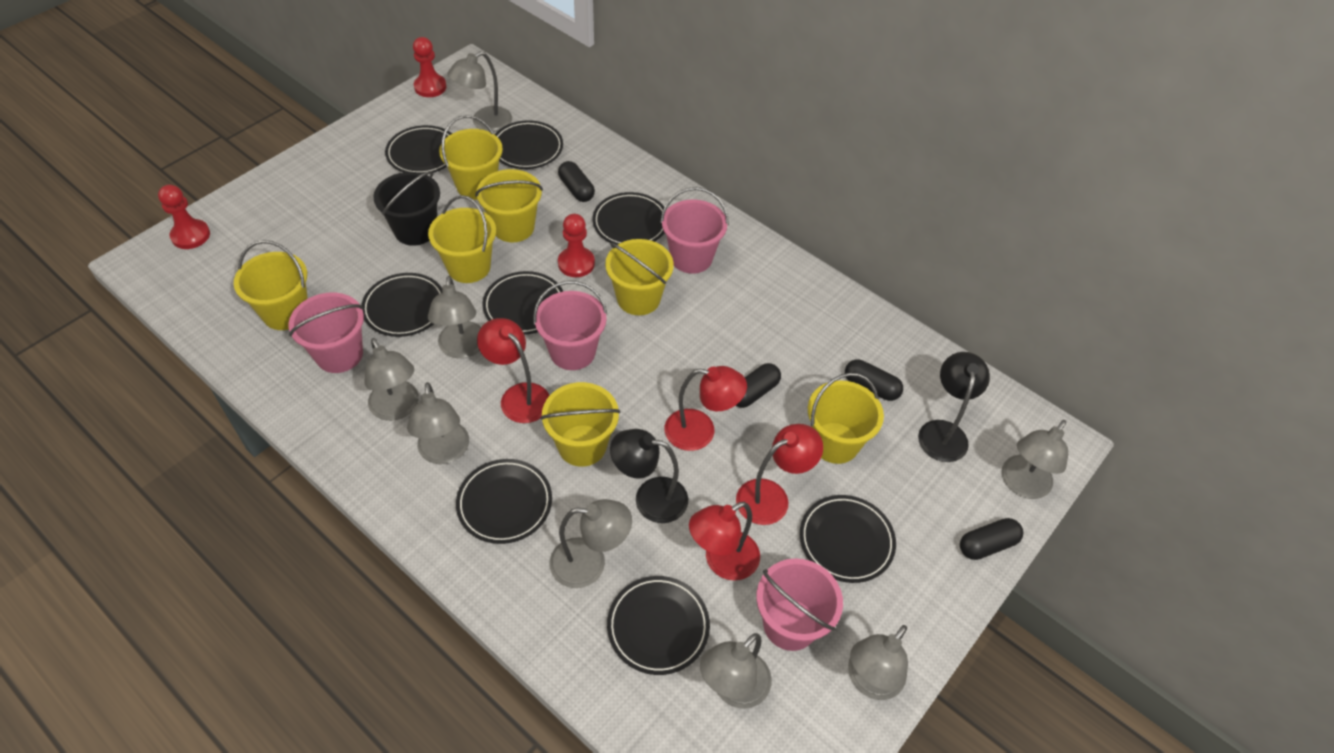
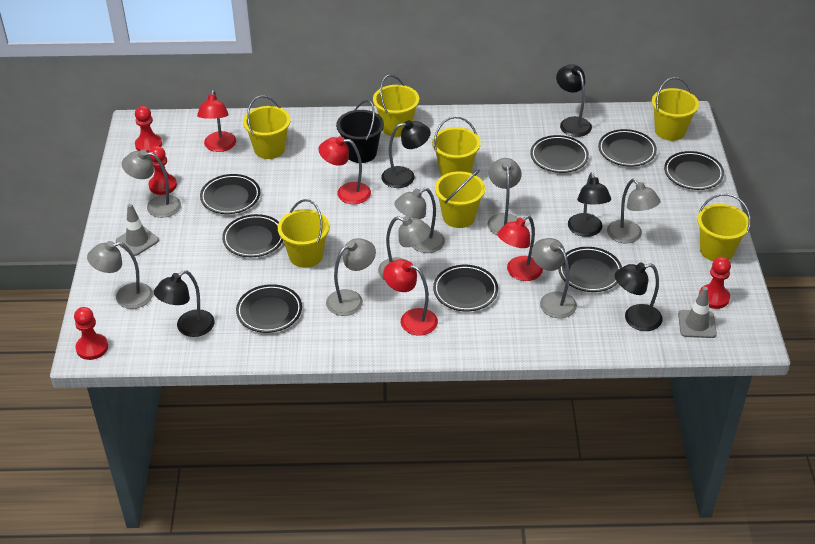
black capsule: 4 -> 0
black lamp: 2 -> 5
grey traffic cone: 0 -> 2
pink bucket: 4 -> 0
red pawn: 3 -> 4

